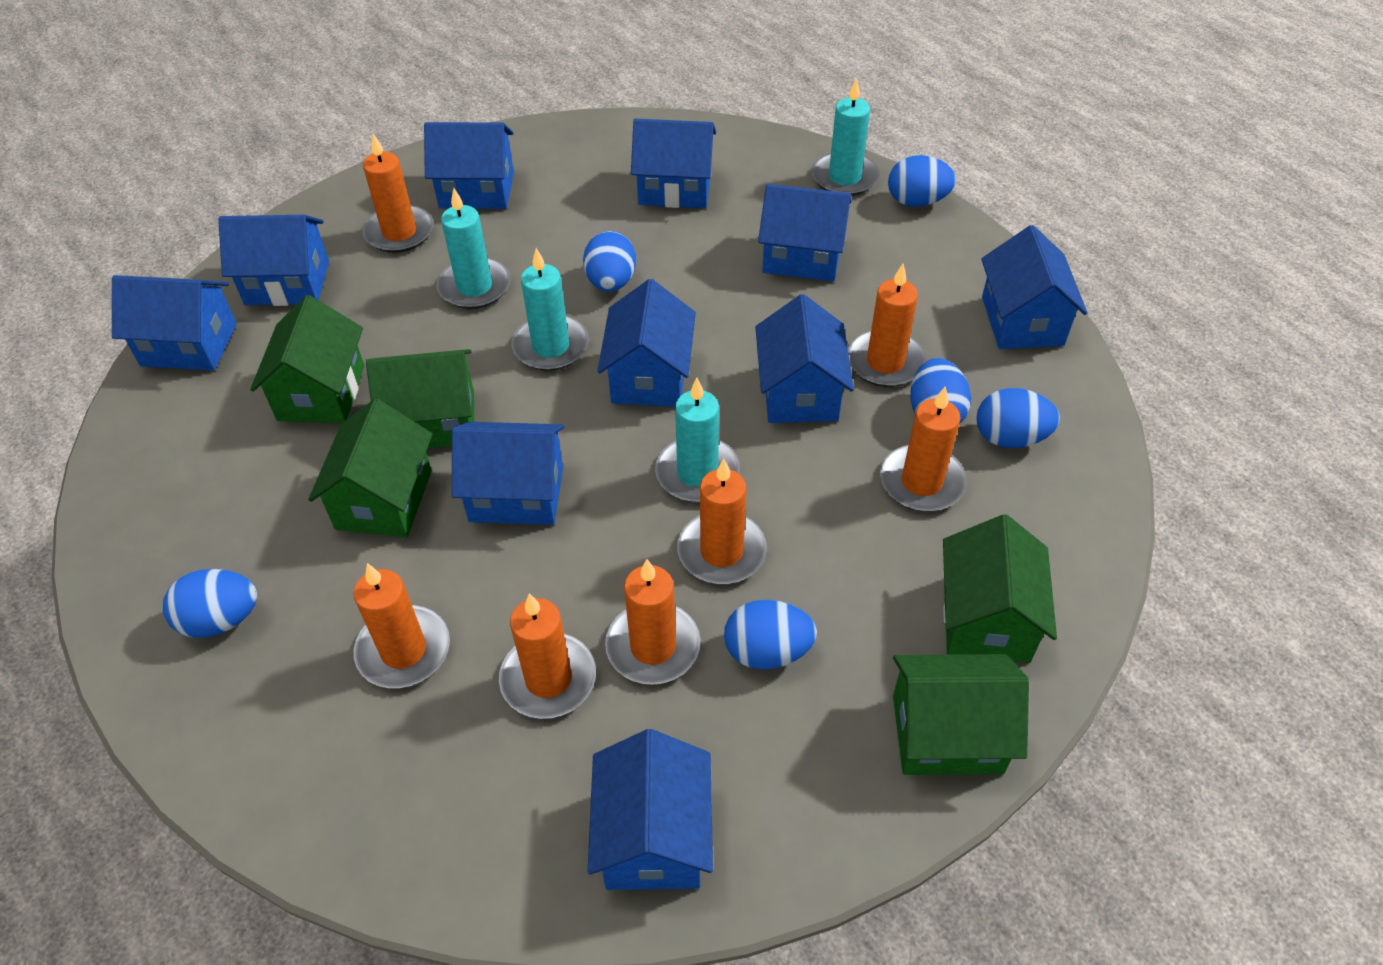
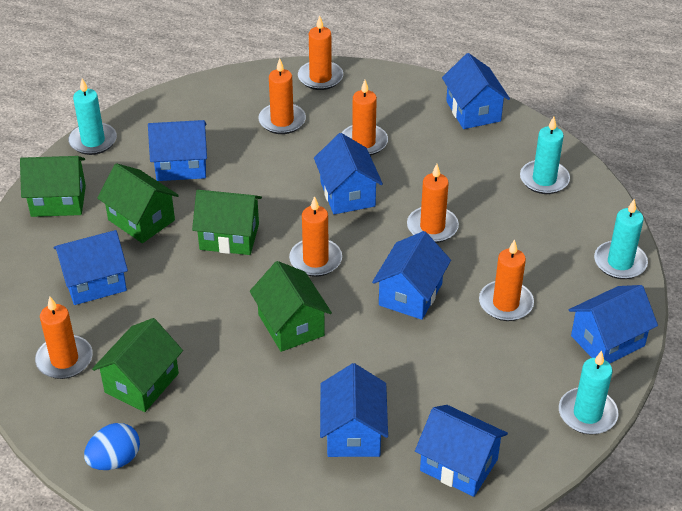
blue egg: 6 -> 1
blue house: 10 -> 8

